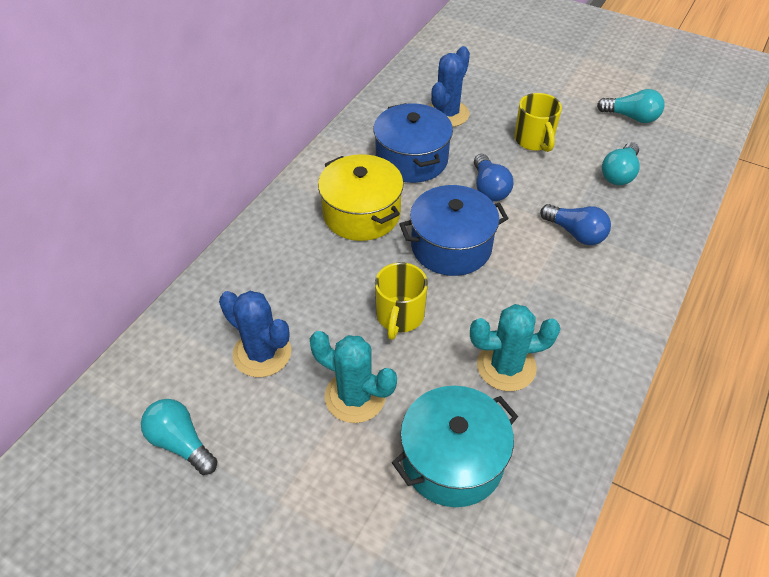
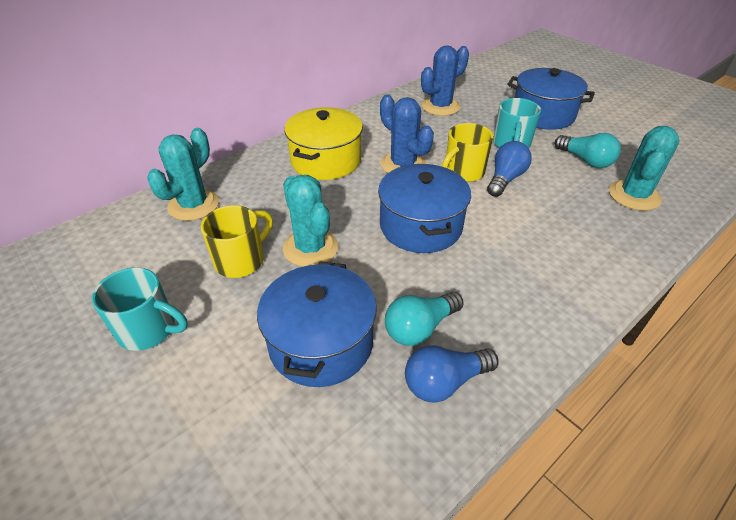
blue pot: 2 -> 3
turquoise cactus: 2 -> 3
turquoise light bulb: 3 -> 2
turquoise mug: 0 -> 2
turquoise pot: 1 -> 0

